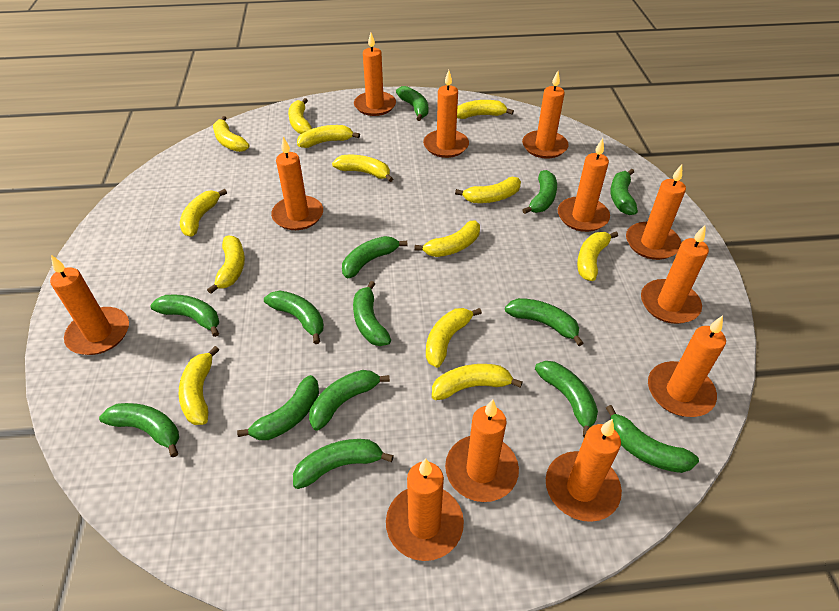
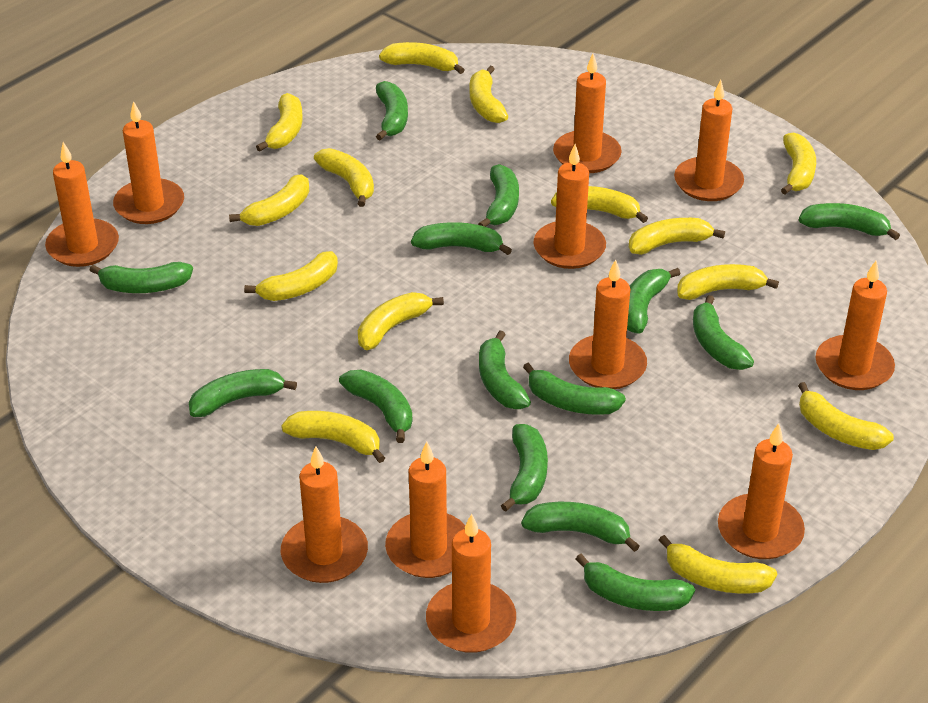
orange candle: 12 -> 11
yellow banana: 13 -> 14

